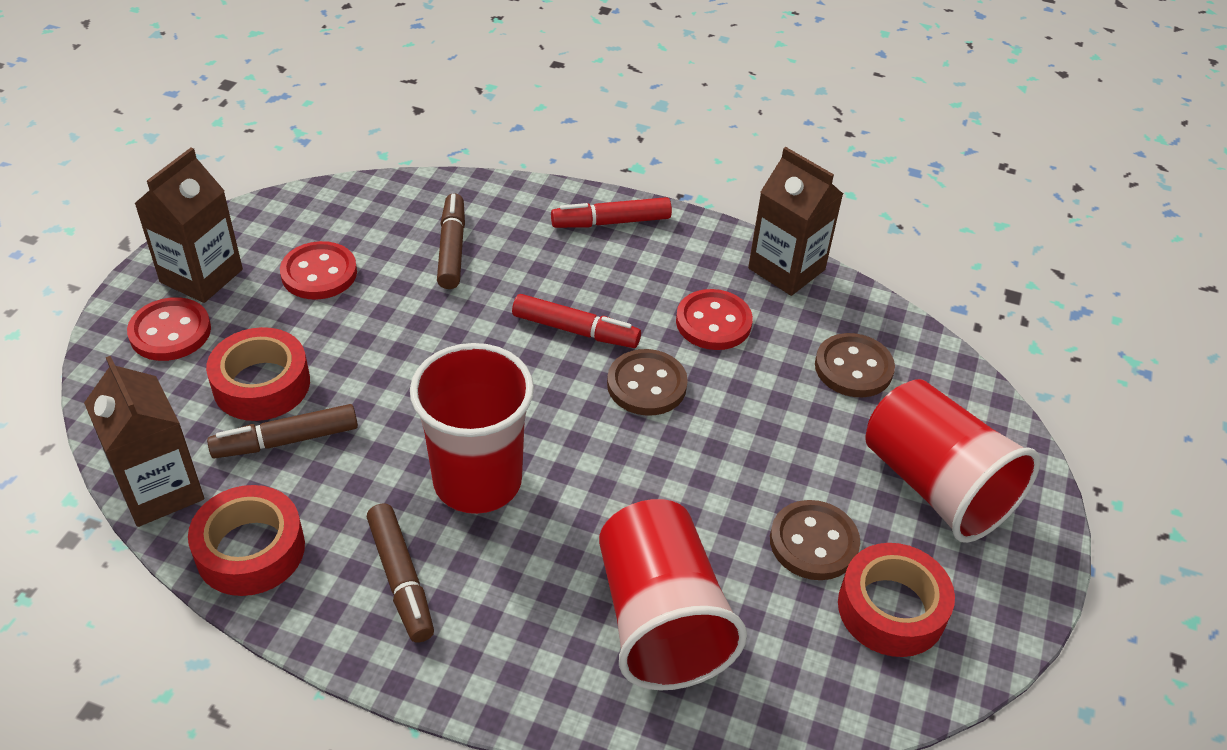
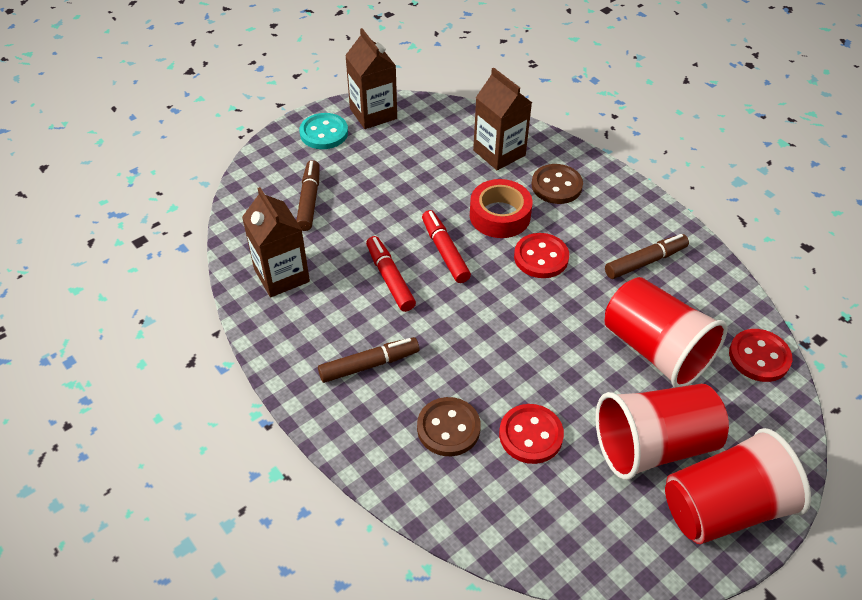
brown button: 3 -> 2
red tape: 3 -> 1
turquoise button: 0 -> 1

